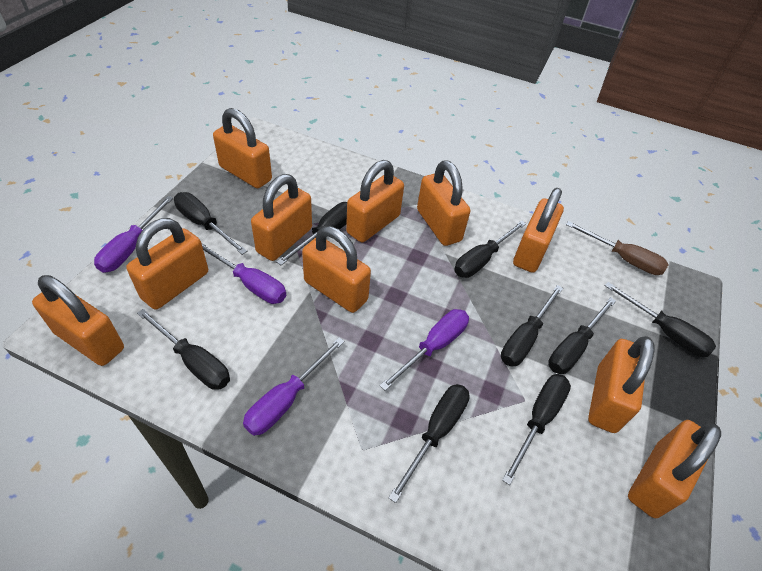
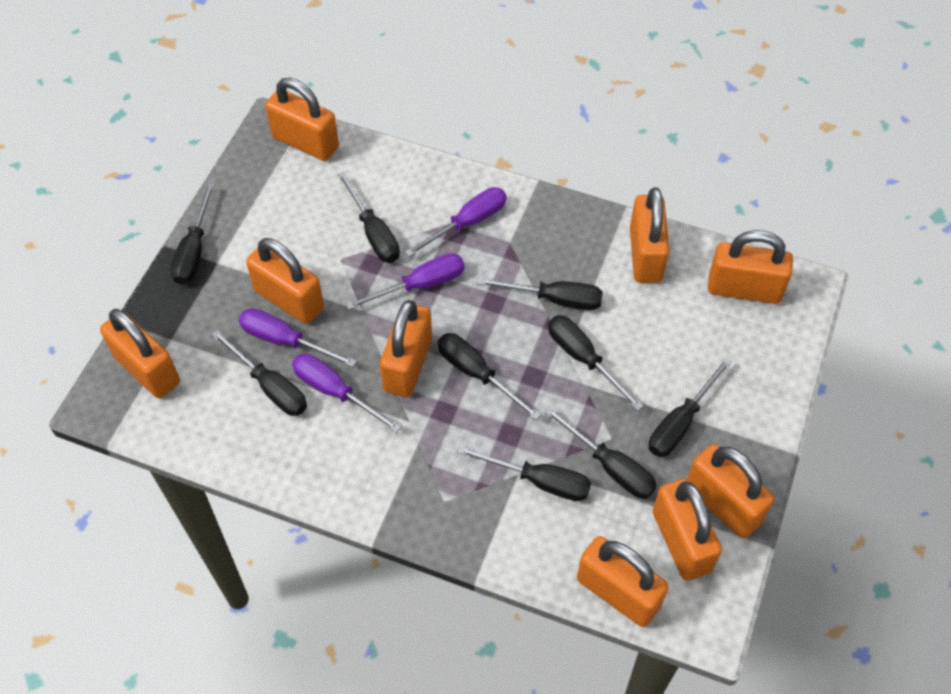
brown screwdriver: 1 -> 0
orange padlock: 10 -> 9

